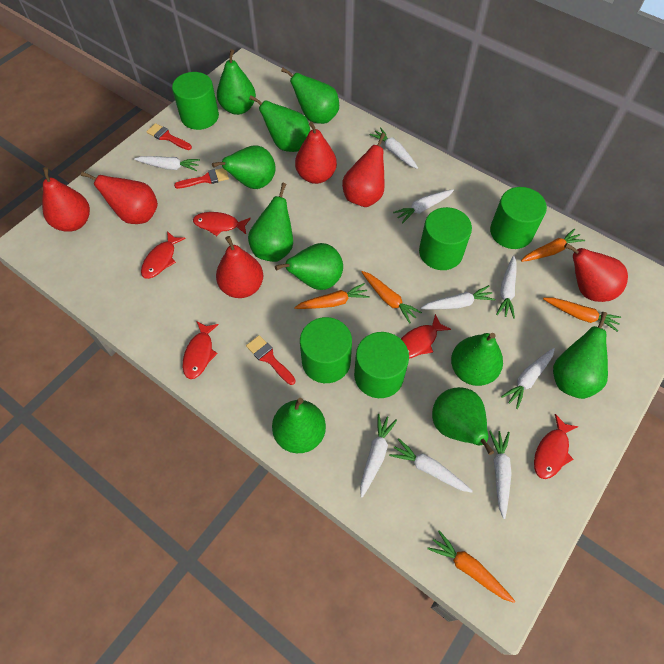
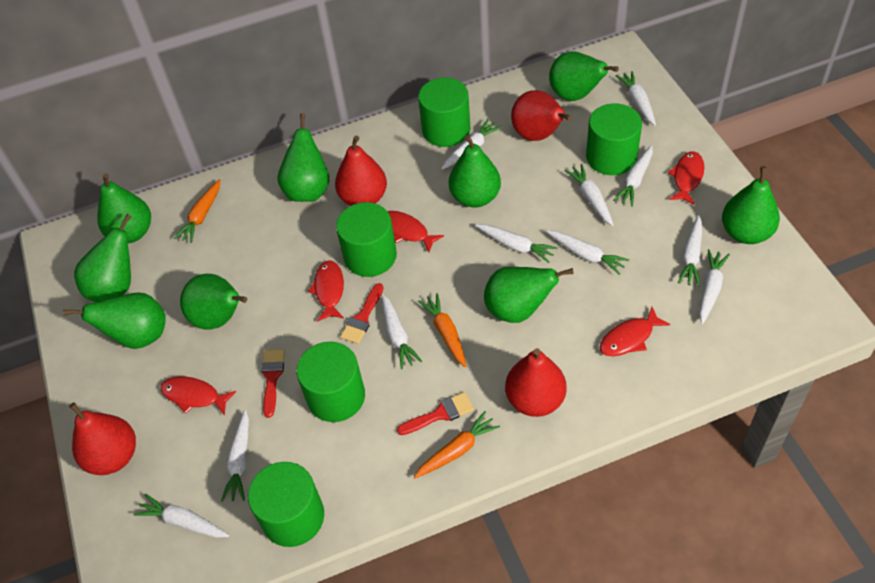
green pear: 10 -> 9
orange carrot: 5 -> 3
red pear: 6 -> 4
white carrot: 9 -> 11

